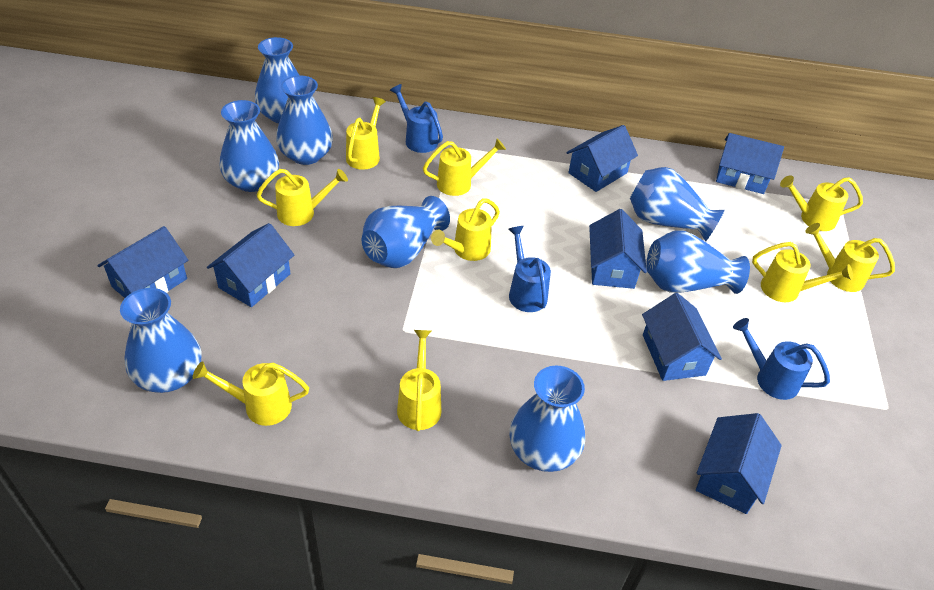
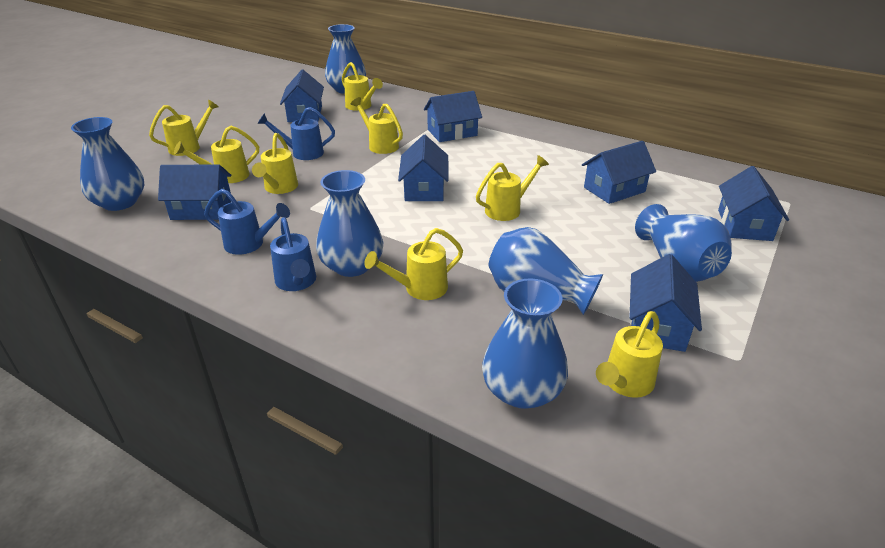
blue vase: 8 -> 6
yellow watering can: 9 -> 8

